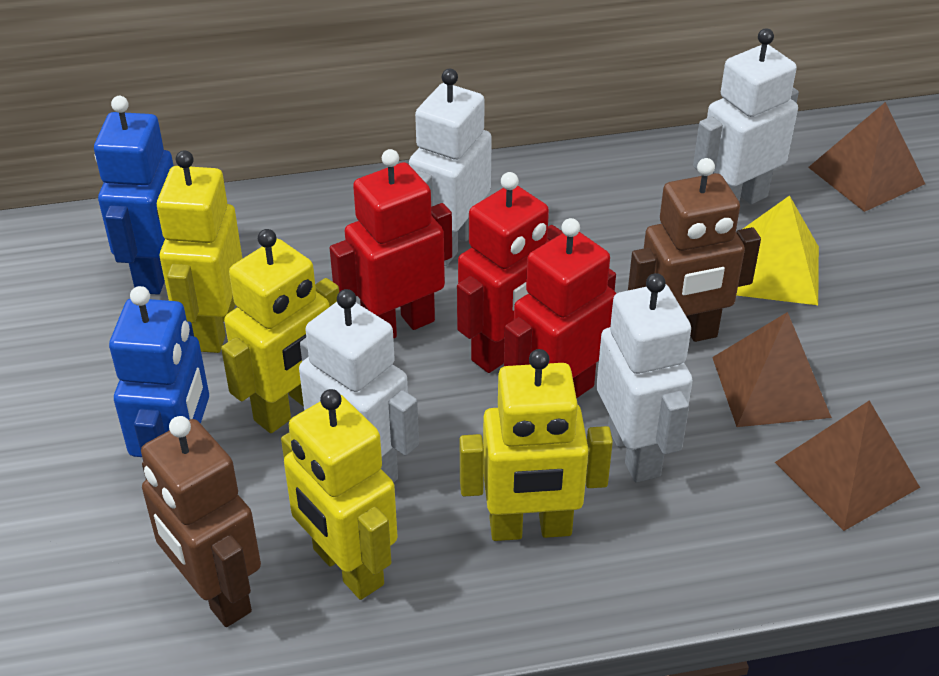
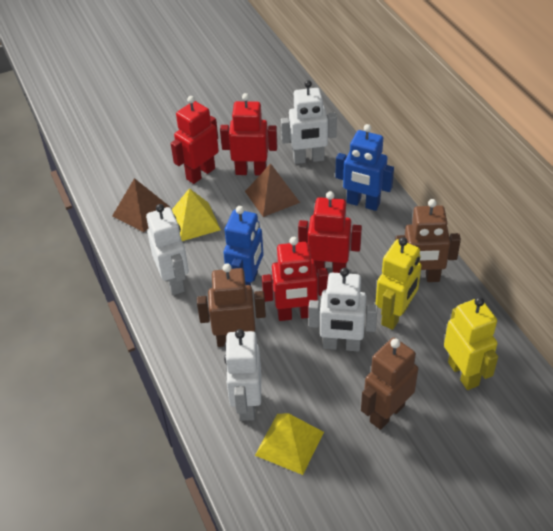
brown pyramid: 3 -> 2
brown robot: 2 -> 3
red robot: 3 -> 4
yellow pyramid: 1 -> 2
yellow robot: 4 -> 2

